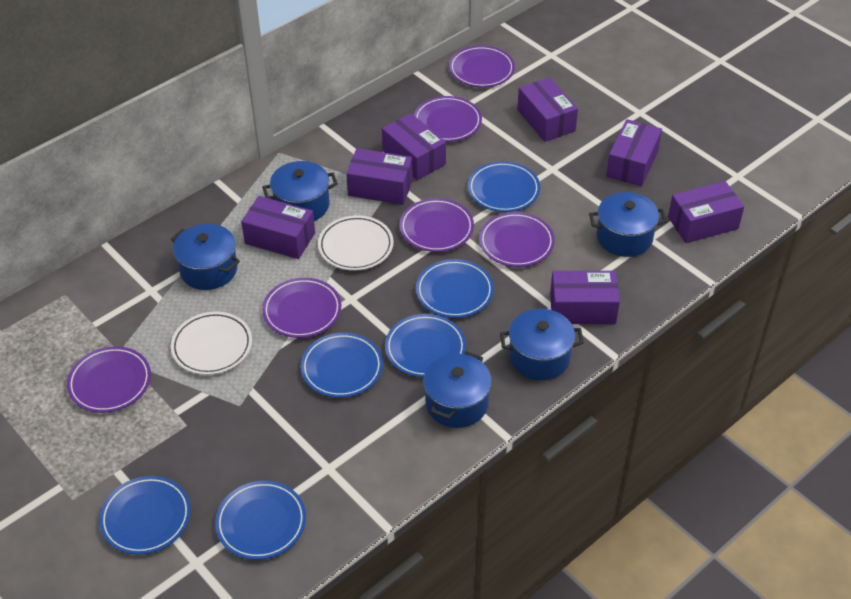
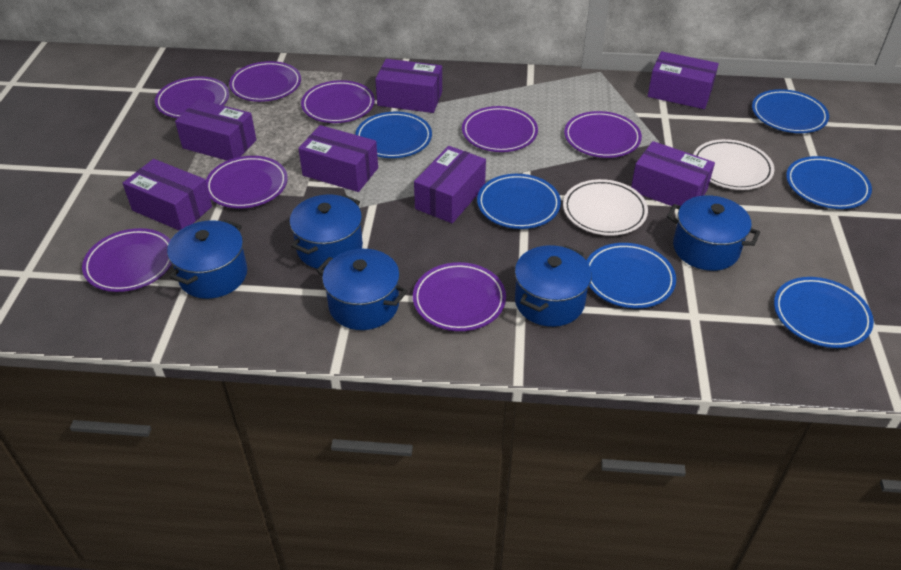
purple plate: 6 -> 8

